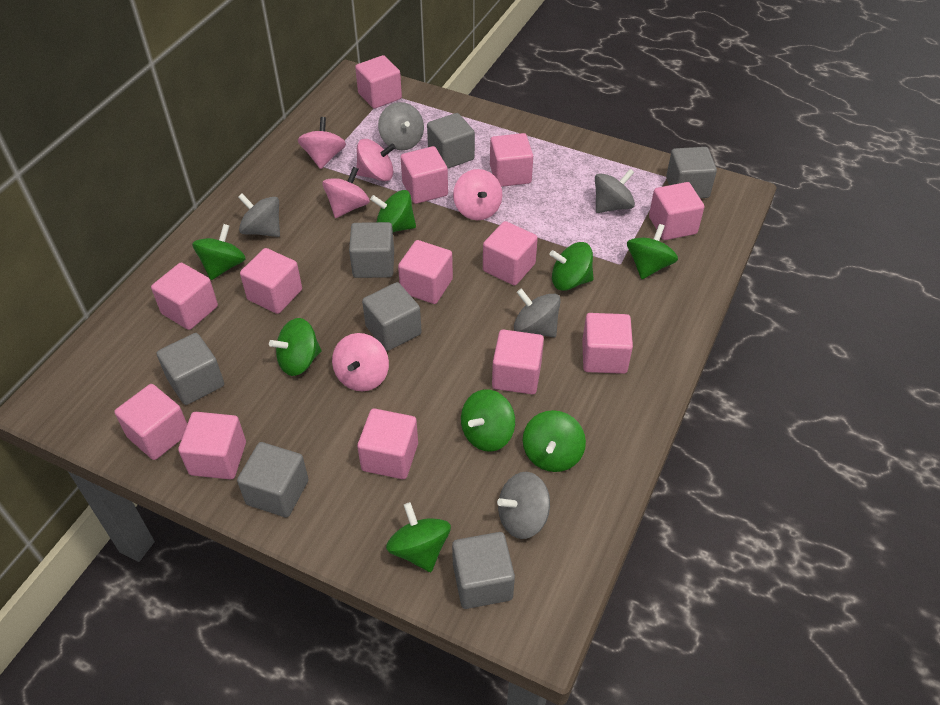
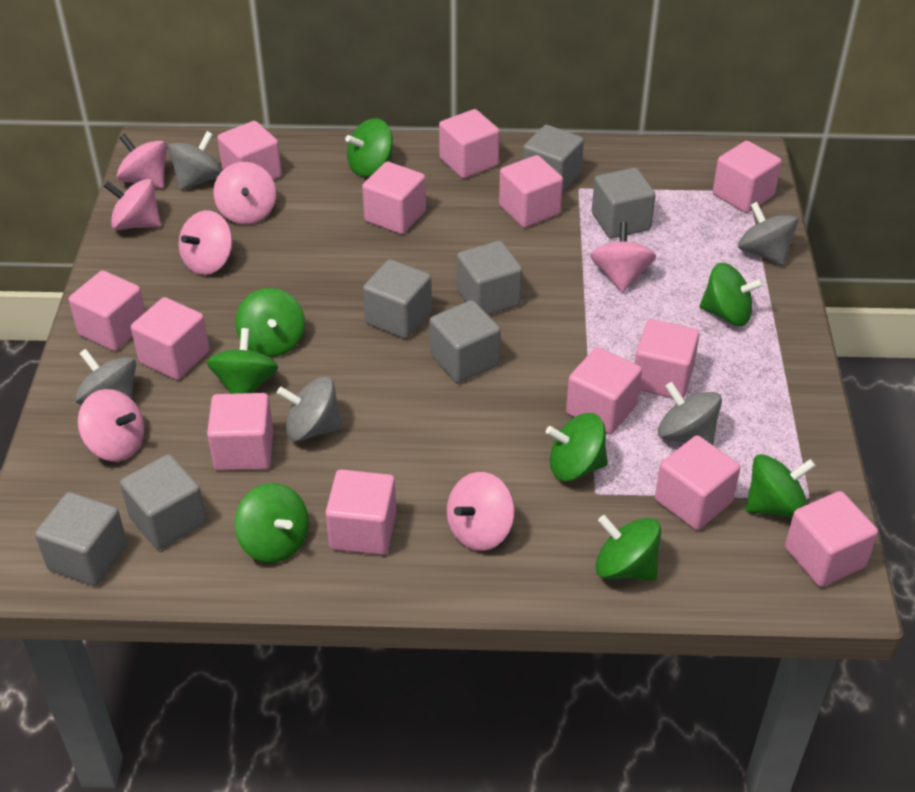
pink spinning top: 5 -> 7

